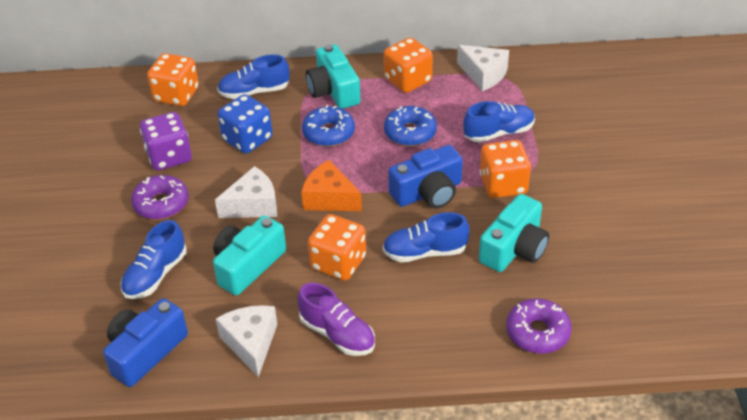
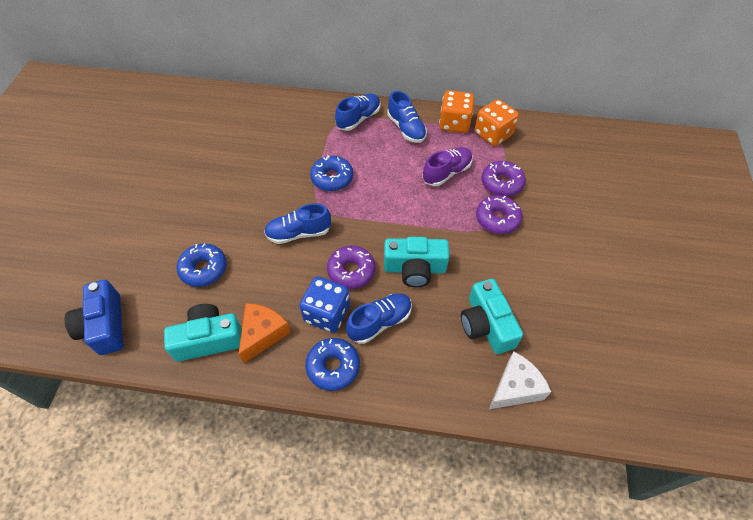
blue camera: 2 -> 1
blue donut: 2 -> 3
orange dice: 4 -> 2
purple dice: 1 -> 0
purple donut: 2 -> 3
white cheese: 3 -> 1

